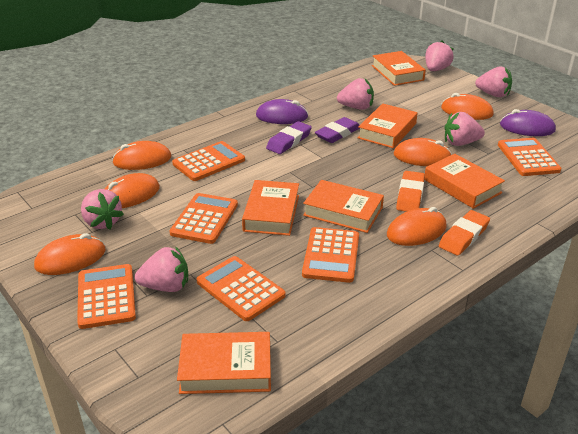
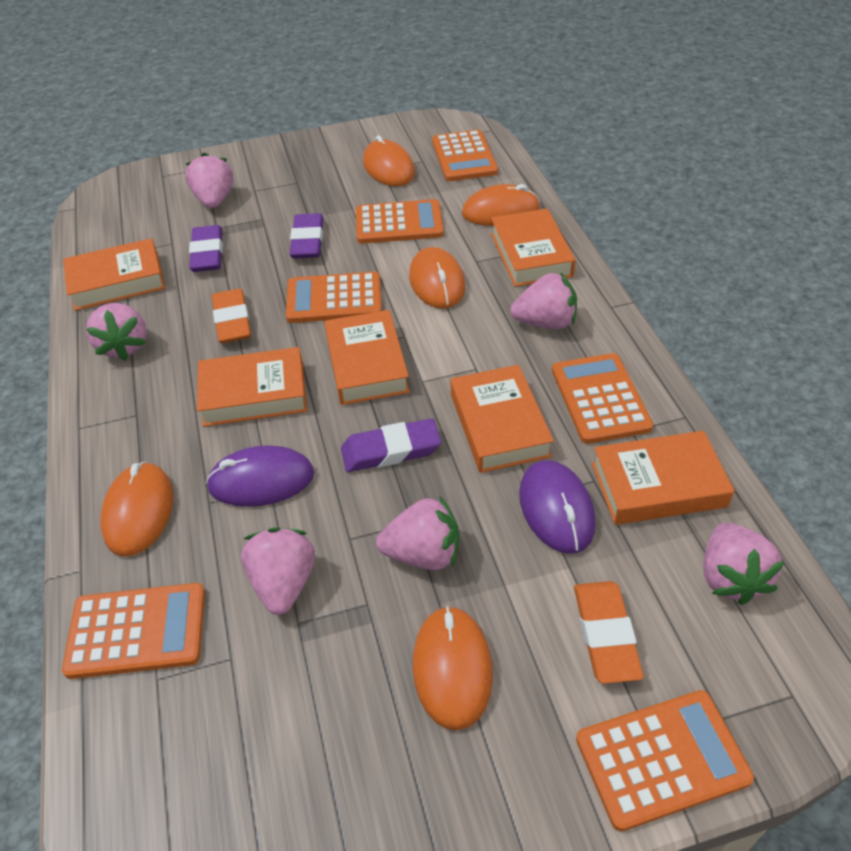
orange mouse: 6 -> 5
purple eraser: 2 -> 3

